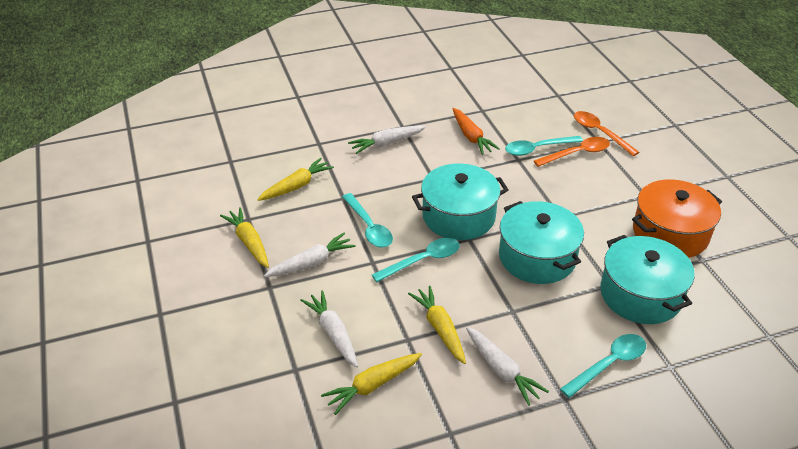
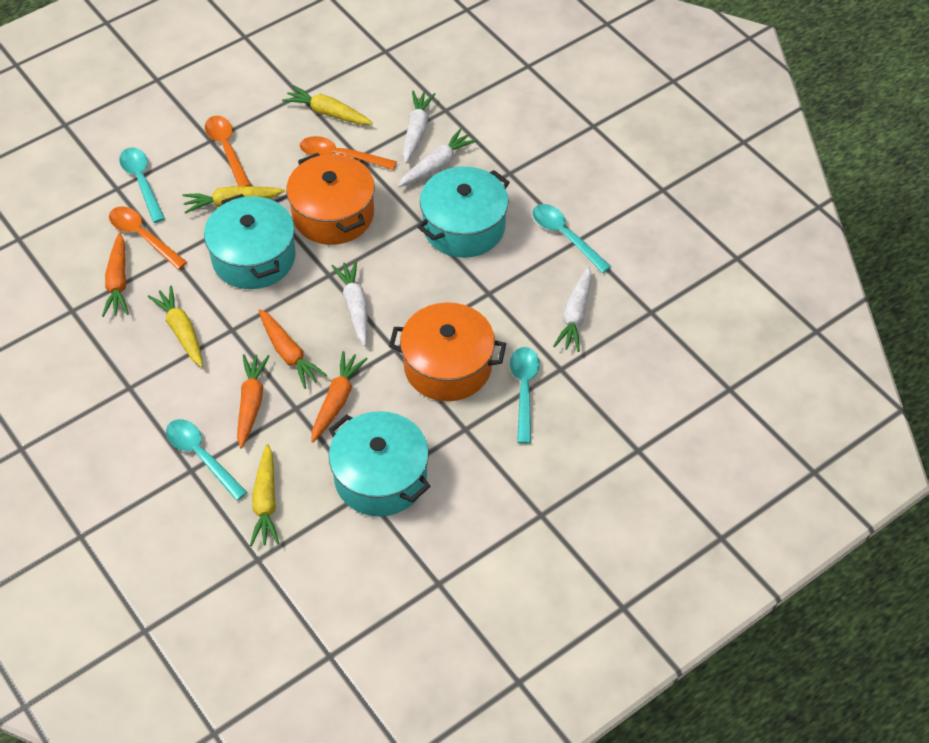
orange carrot: 1 -> 4
orange pot: 1 -> 2
orange spoon: 2 -> 3

